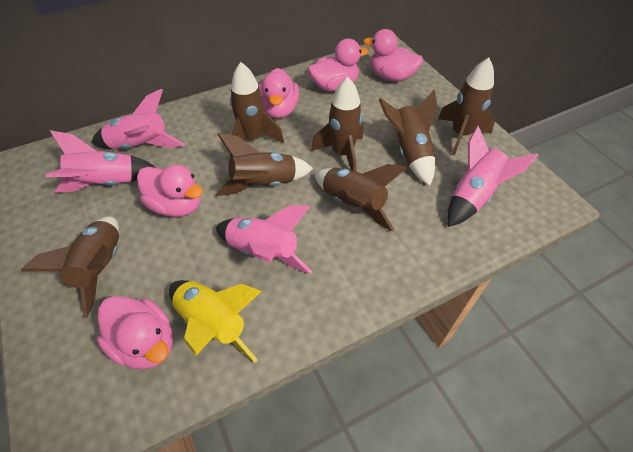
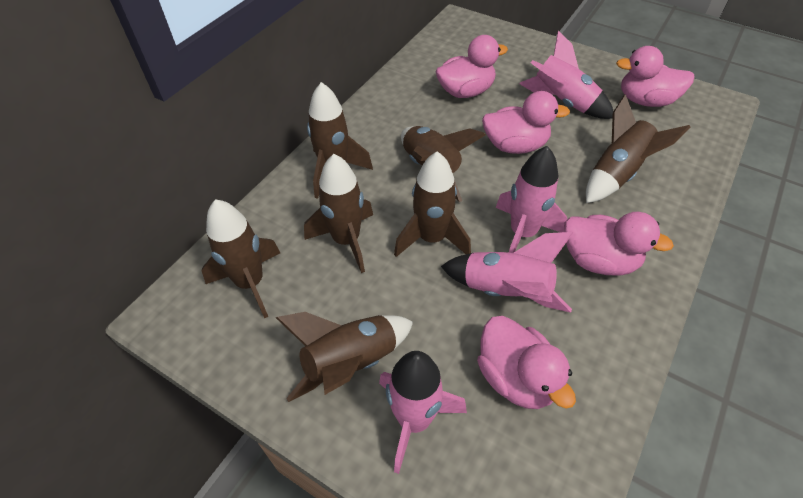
yellow rocket: 1 -> 0

